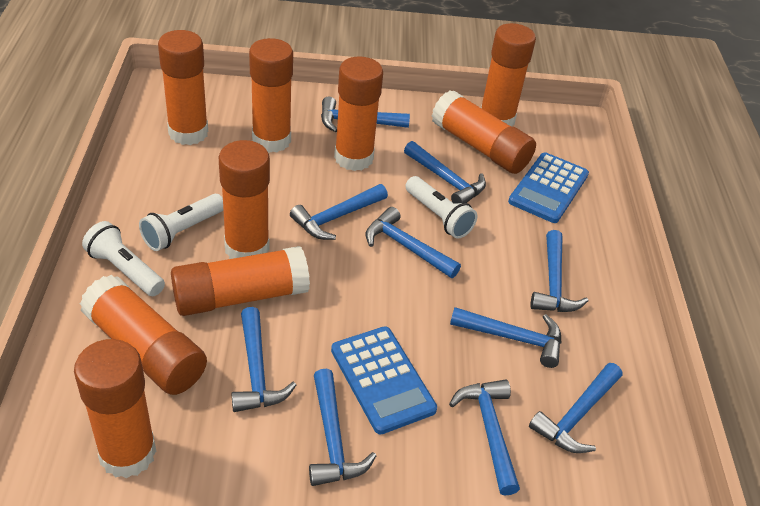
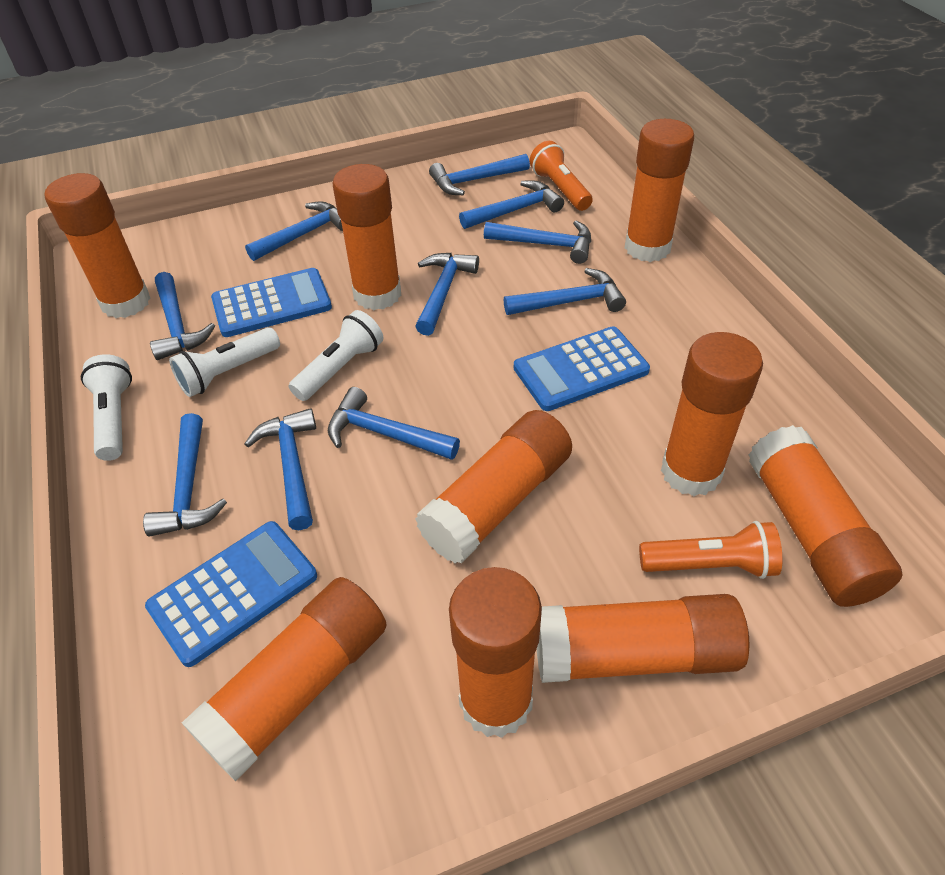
blue calculator: 2 -> 3
orange flashlight: 0 -> 2

